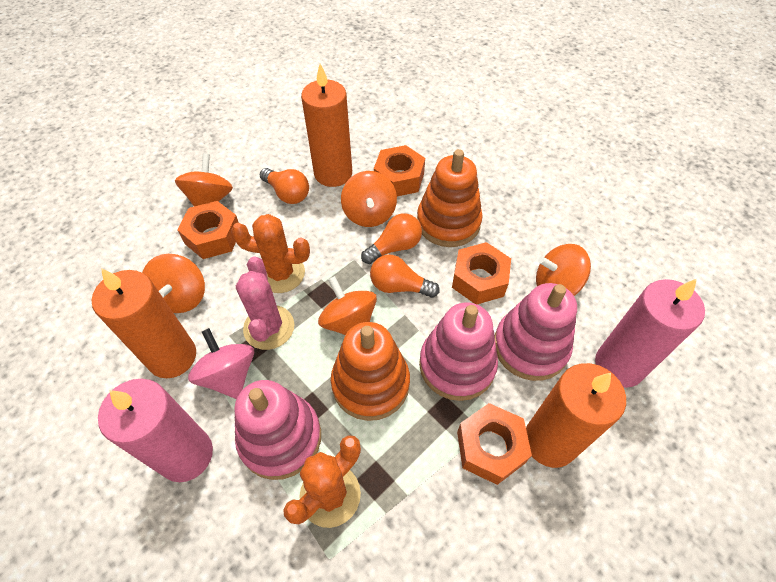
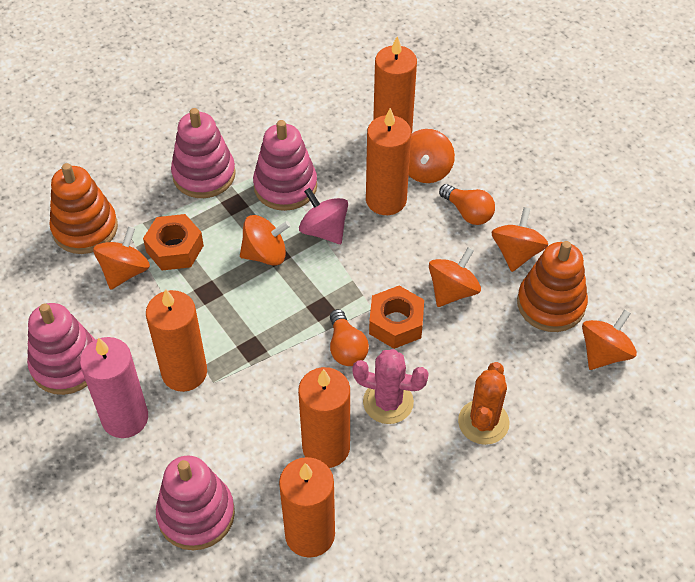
orange cactus: 2 -> 1
orange candle: 3 -> 5
orange light bulb: 3 -> 2
orange nut: 4 -> 2
orange spinning top: 5 -> 6
pink candle: 2 -> 1
pink stacking toy: 3 -> 4

